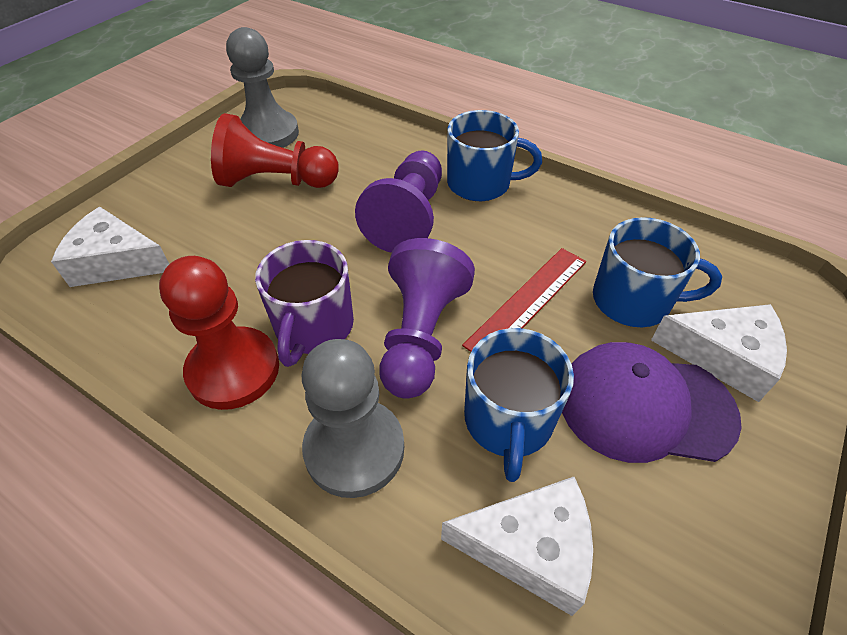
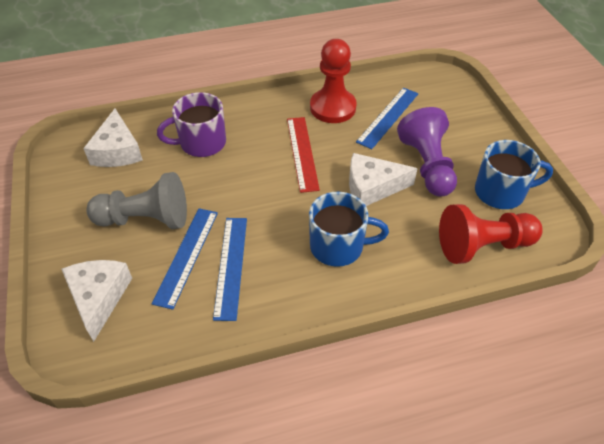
blue mug: 3 -> 2
blue ruler: 0 -> 3
grey pawn: 2 -> 1
purple cap: 1 -> 0
purple pawn: 2 -> 1

